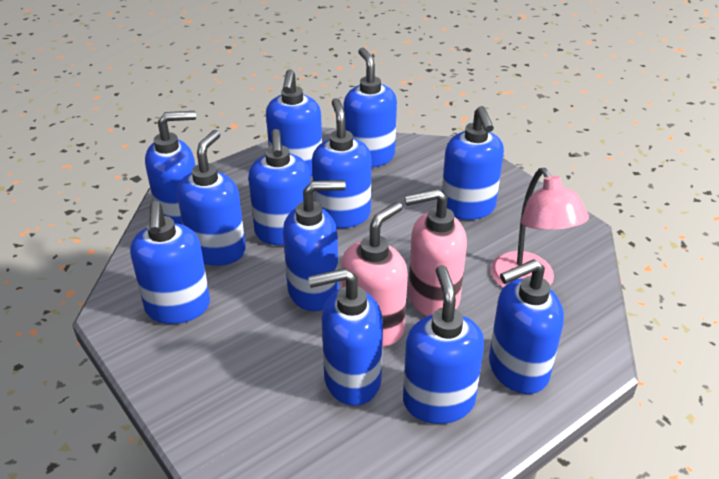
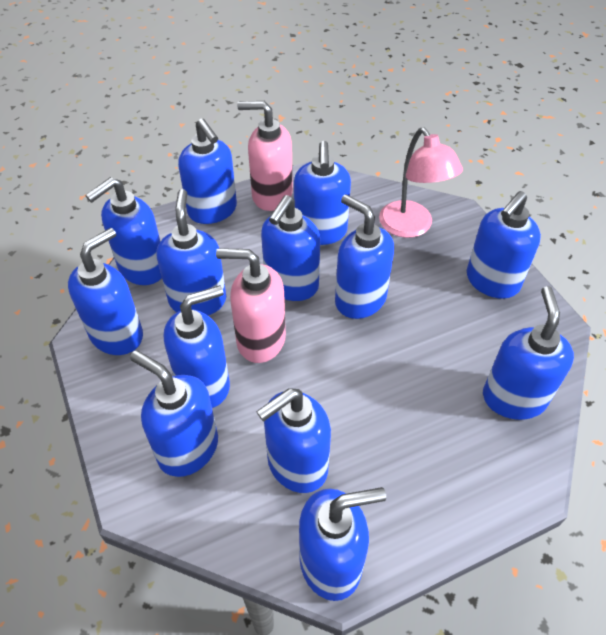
blue soap dispenser: 12 -> 13

